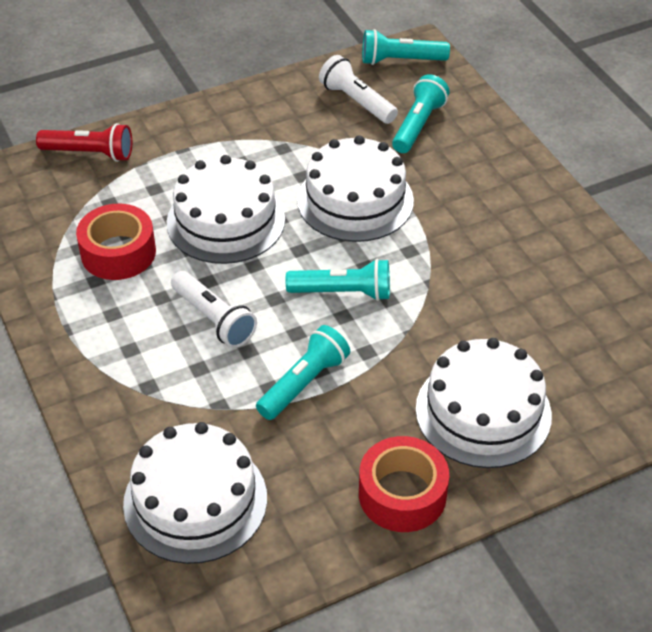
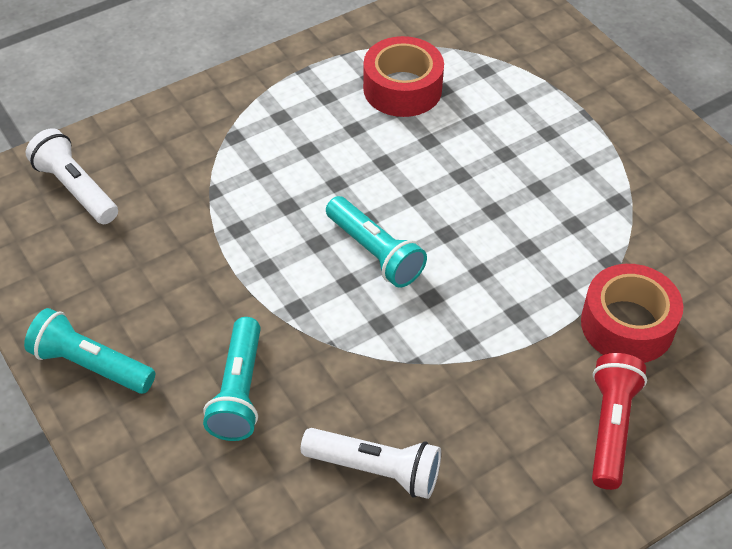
turquoise flashlight: 4 -> 3
white cake: 4 -> 0

